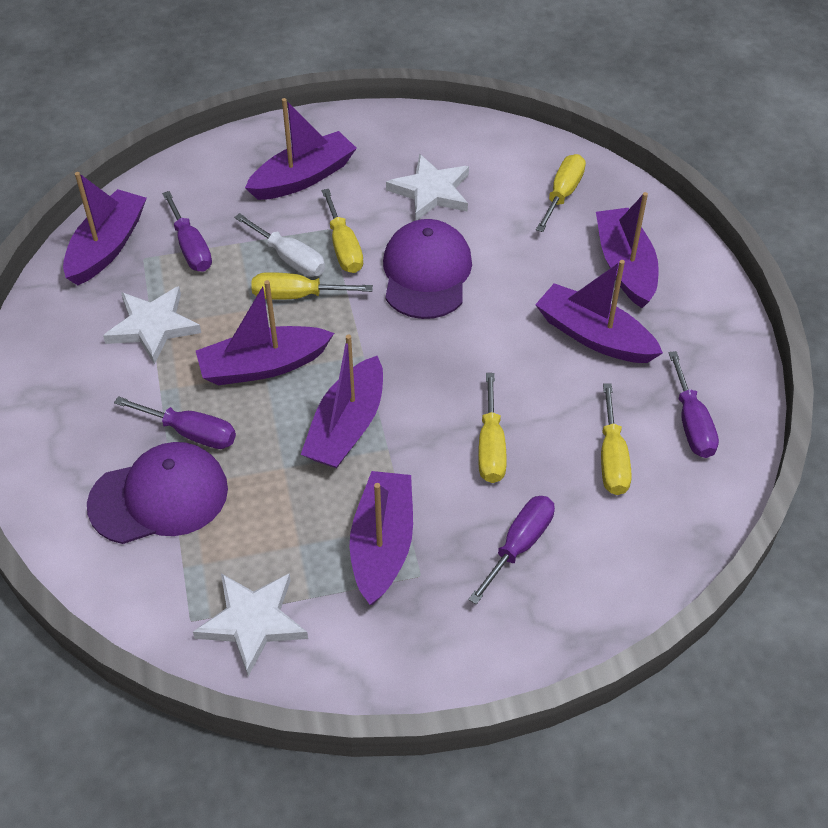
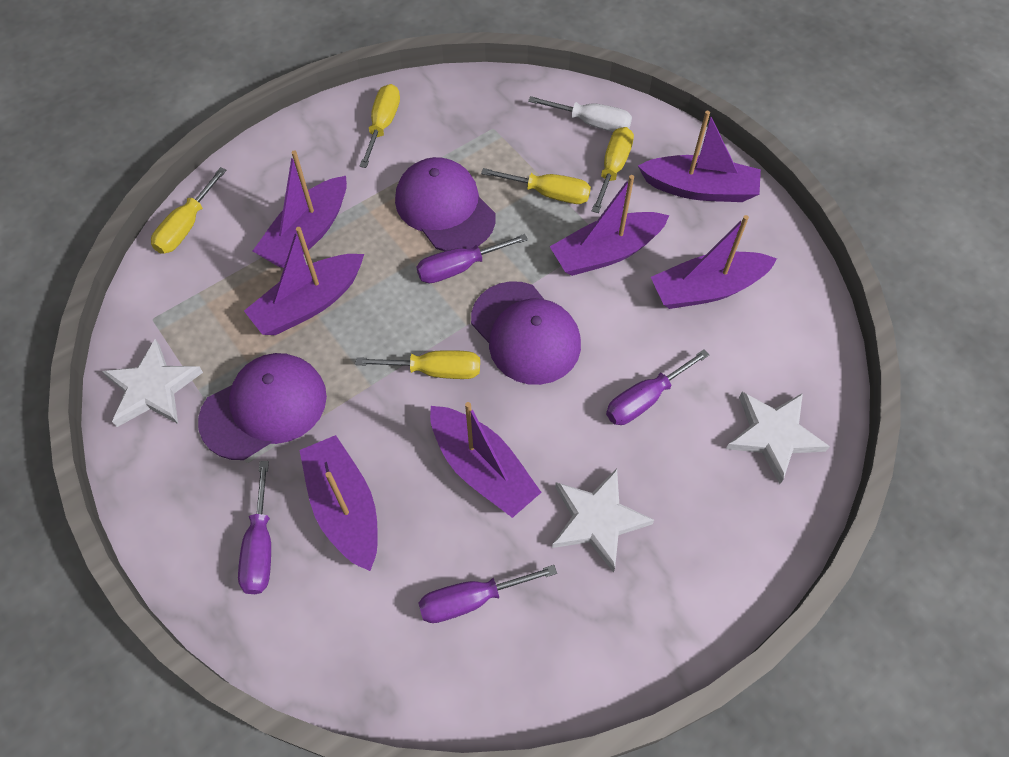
purple cap: 2 -> 3

